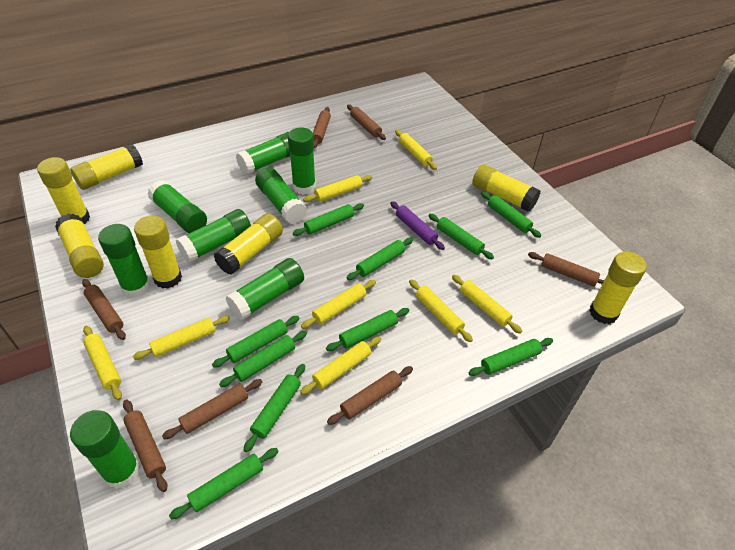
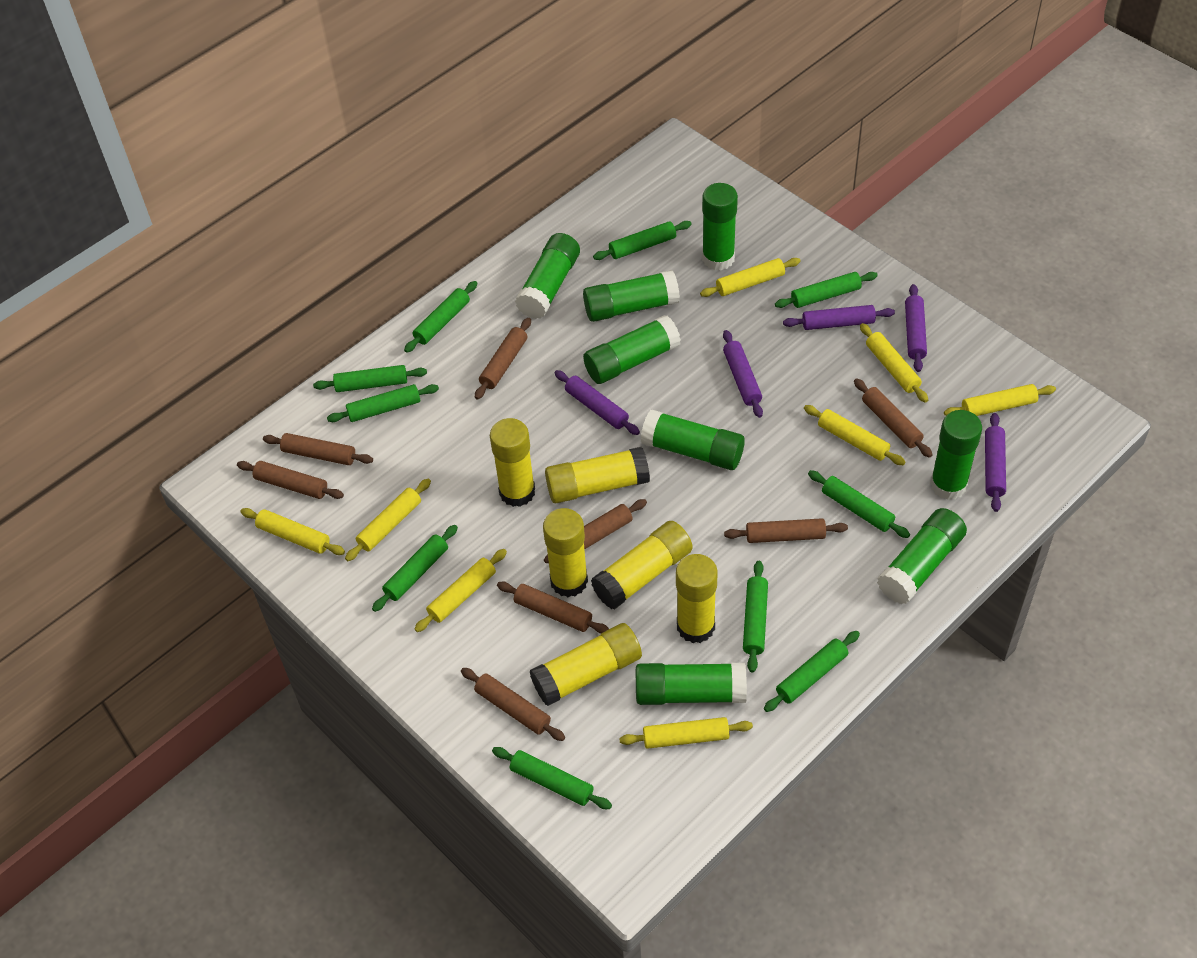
brown rolling pin: 7 -> 8
purple rolling pin: 1 -> 5
yellow glue stick: 7 -> 6

